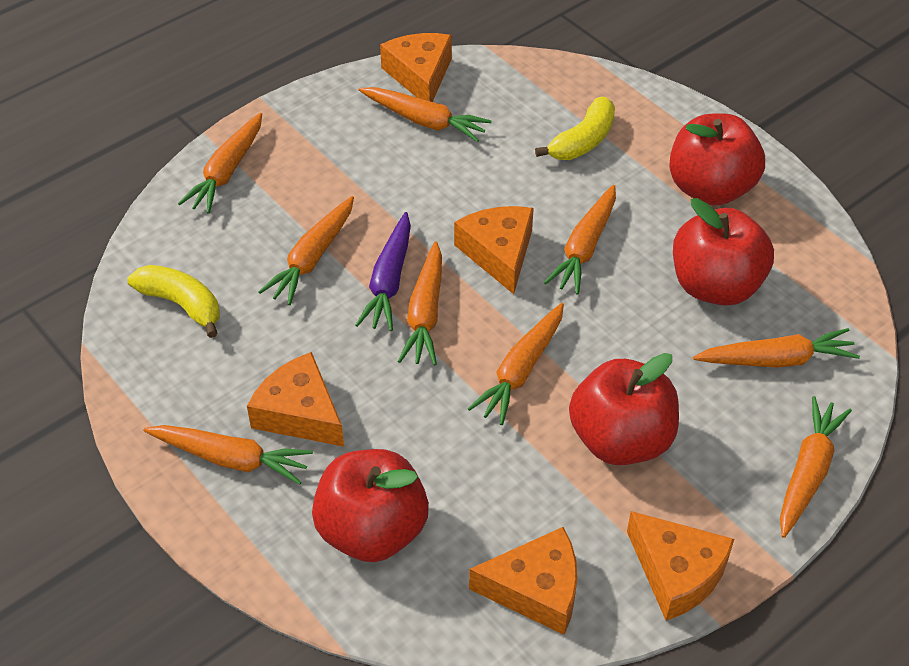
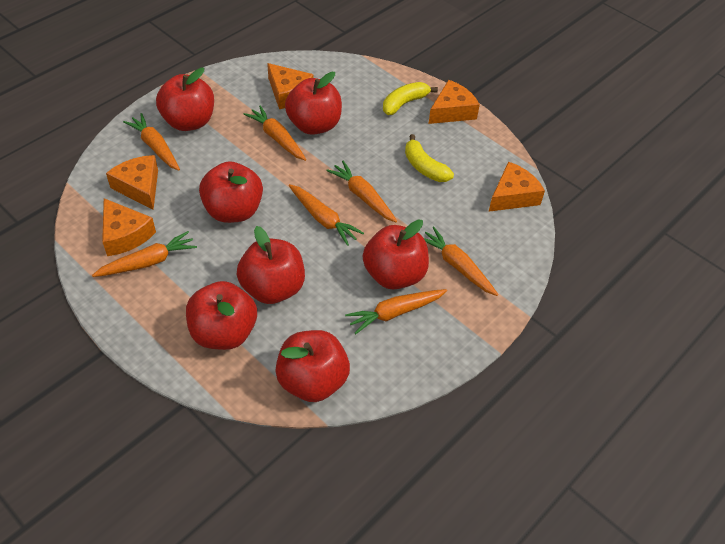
orange carrot: 9 -> 7
purple carrot: 1 -> 0
red apple: 4 -> 7

